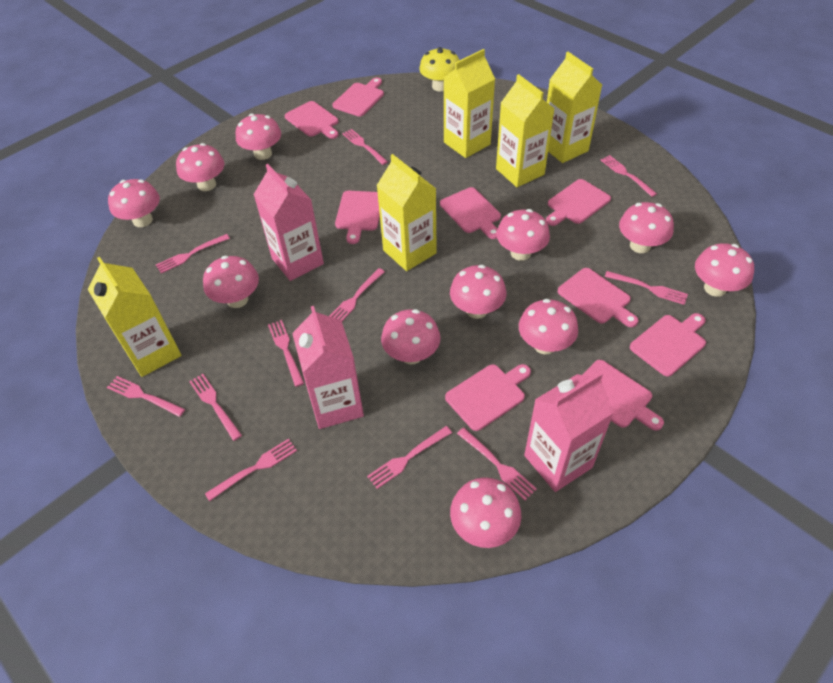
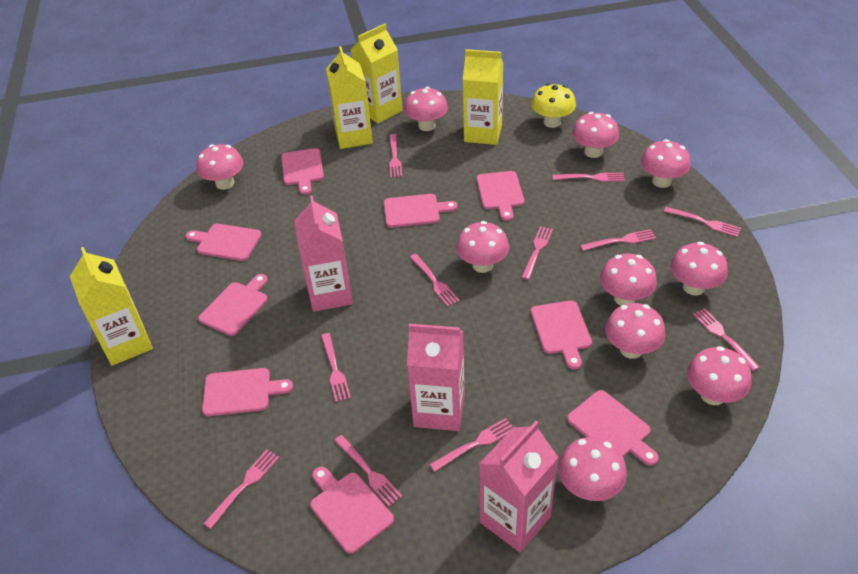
pink mushroom: 11 -> 10
yellow carton: 5 -> 4

